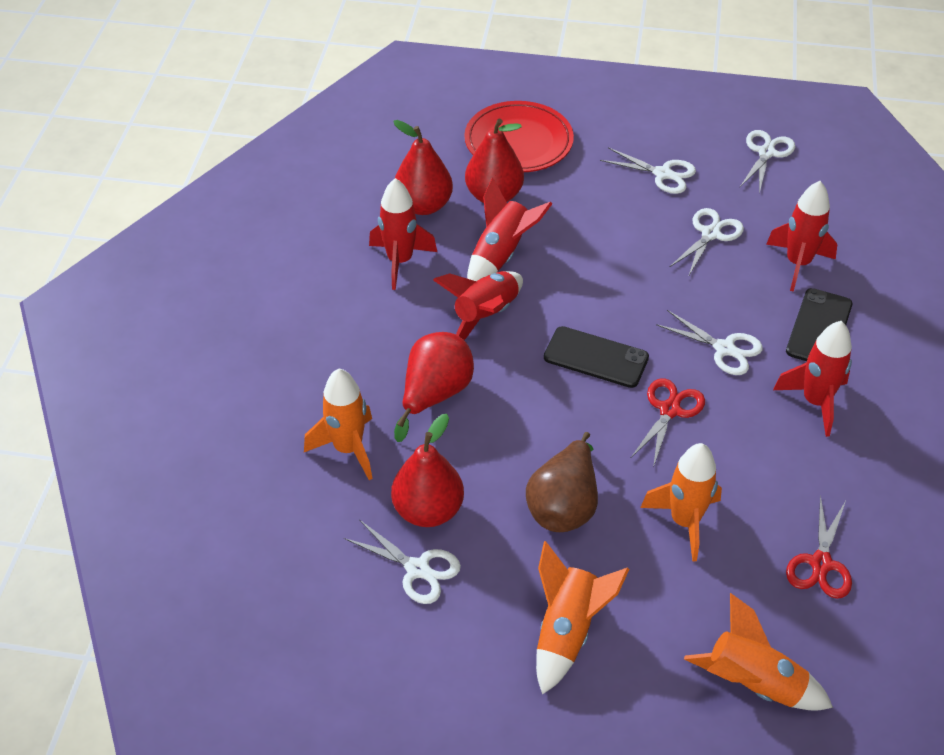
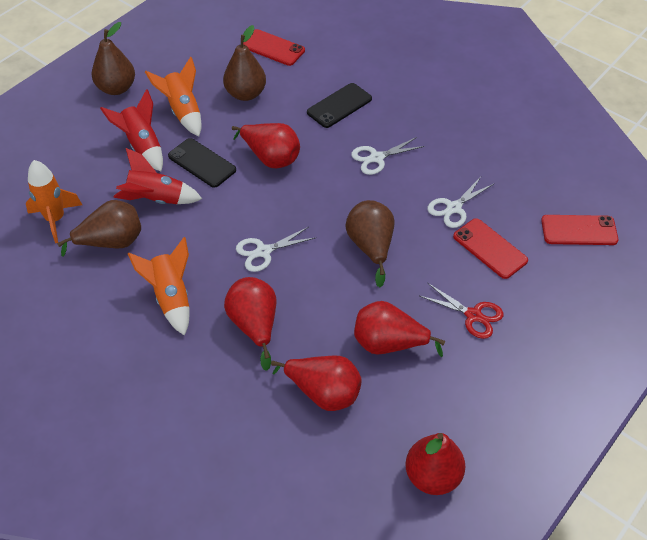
brown pear: 1 -> 4
orange rocket: 4 -> 3
red pear: 4 -> 5
red phone: 0 -> 3
red plate: 1 -> 0
red rocket: 5 -> 2
red scissors: 2 -> 1
white scissors: 5 -> 3

